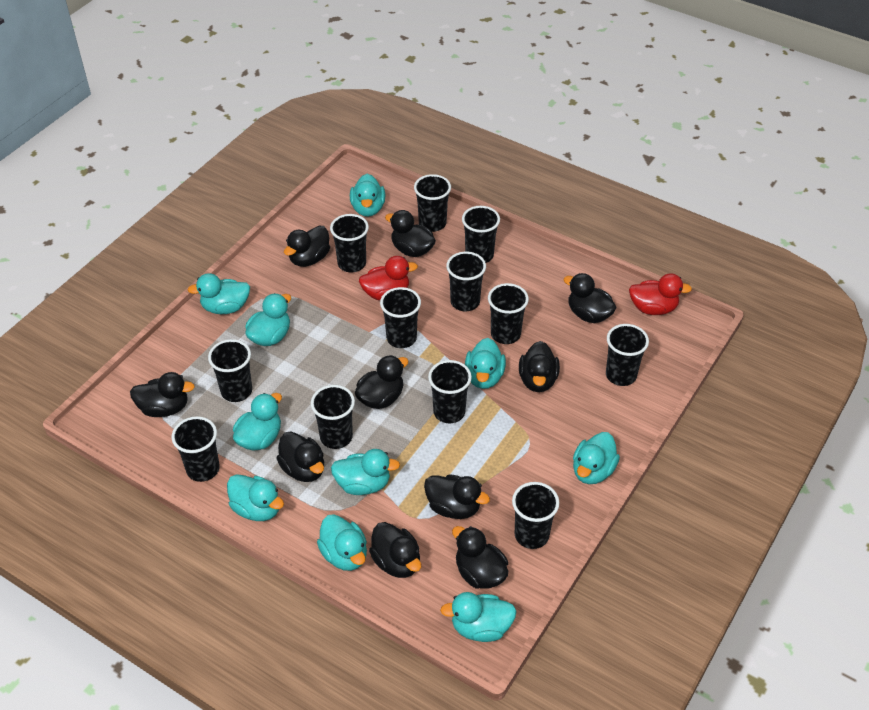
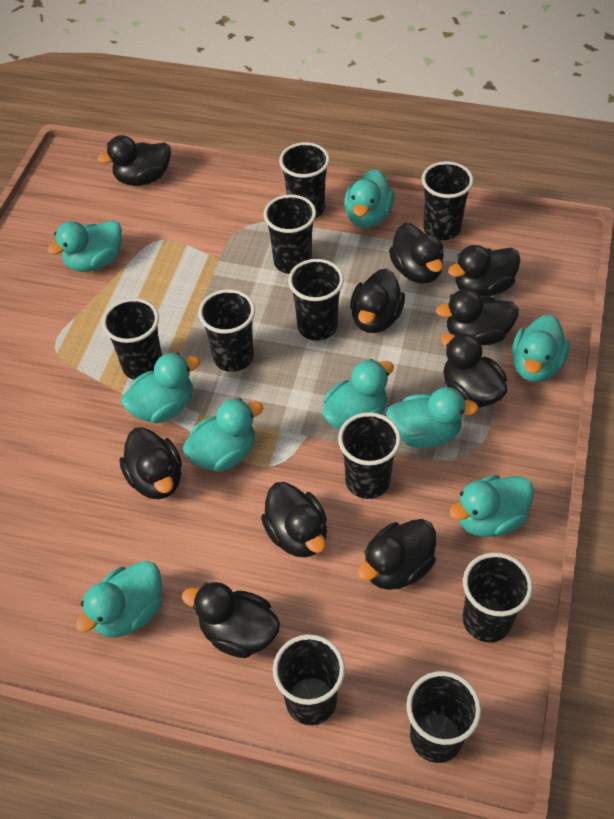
black cup: 12 -> 10
red duck: 2 -> 0
turquoise duck: 10 -> 9

